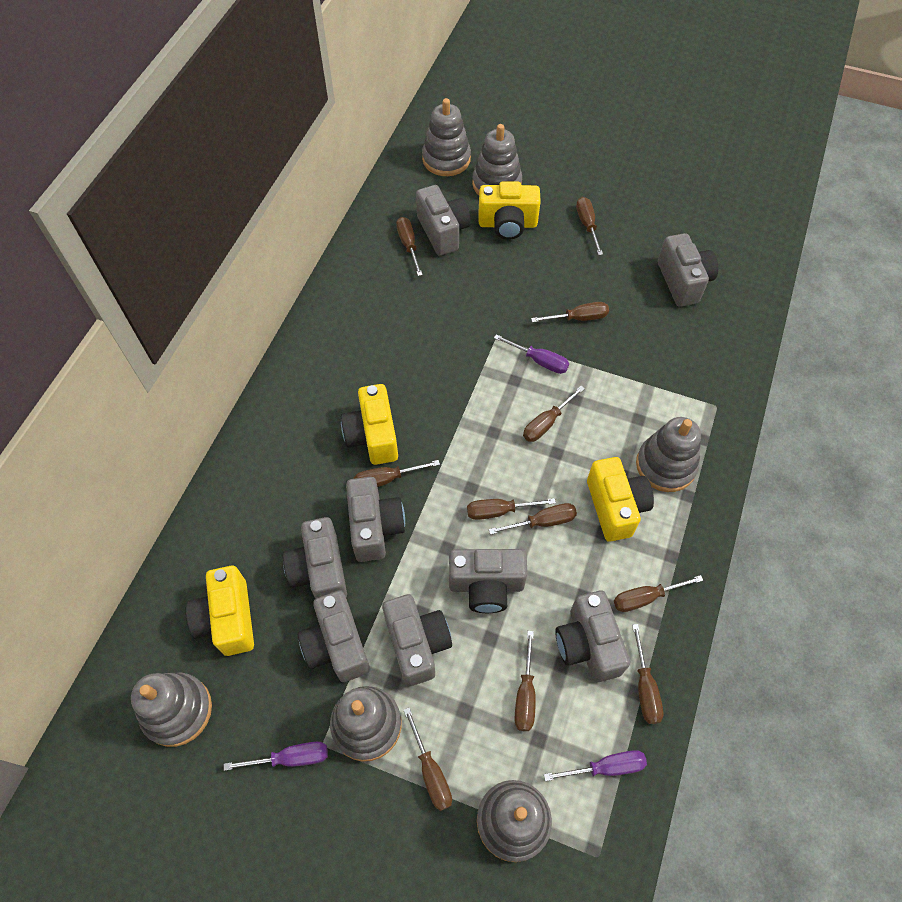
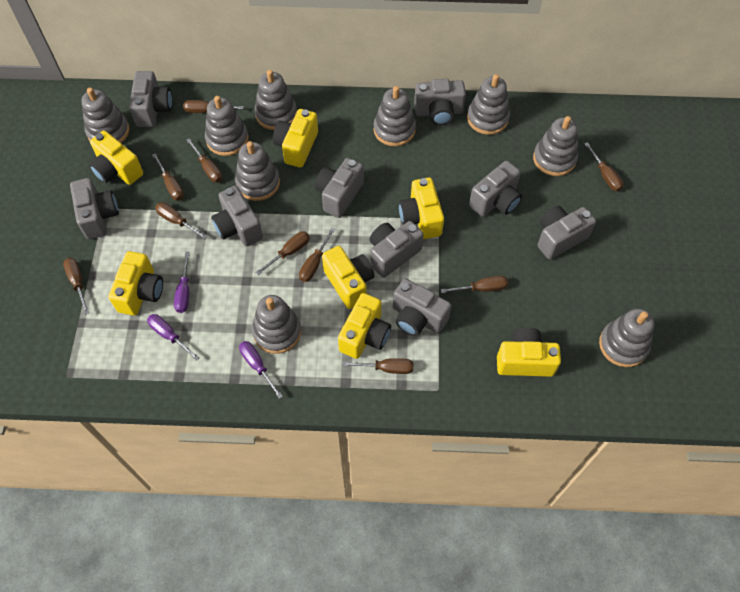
brown screwdriver: 11 -> 10
grey camera: 8 -> 9
grey stacking toy: 6 -> 9
yellow camera: 4 -> 7

